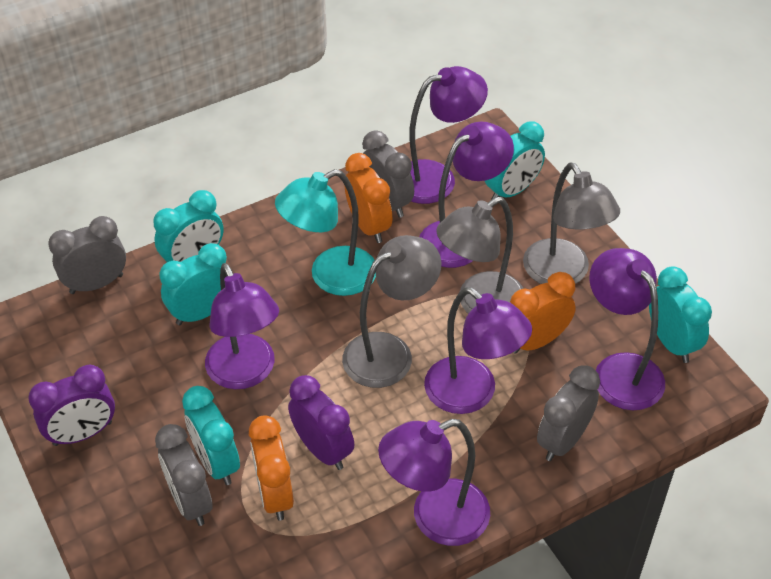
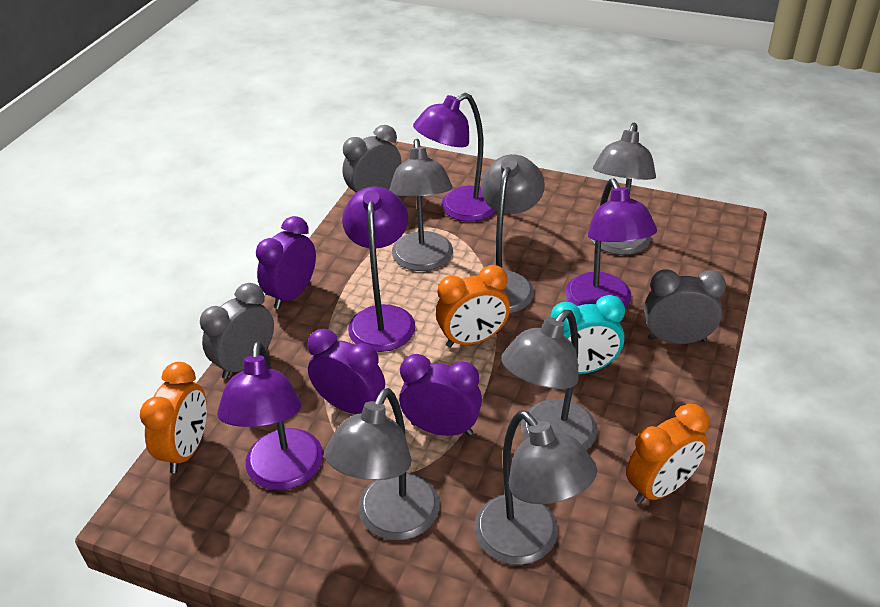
grey clock: 4 -> 3
grey lamp: 3 -> 6
purple clock: 2 -> 3
purple lamp: 6 -> 4
turquoise clock: 5 -> 1
turquoise lamp: 1 -> 0

